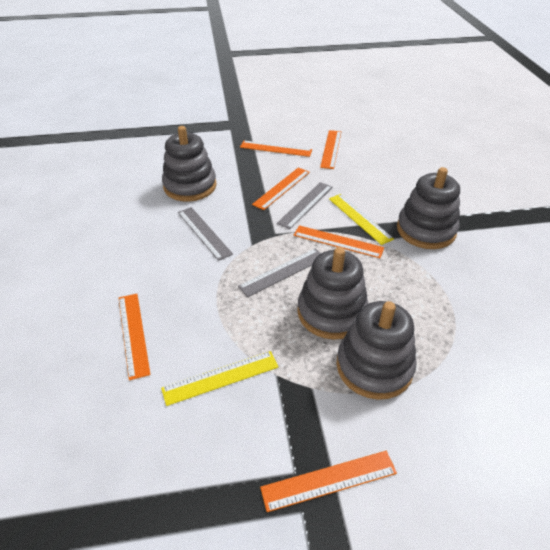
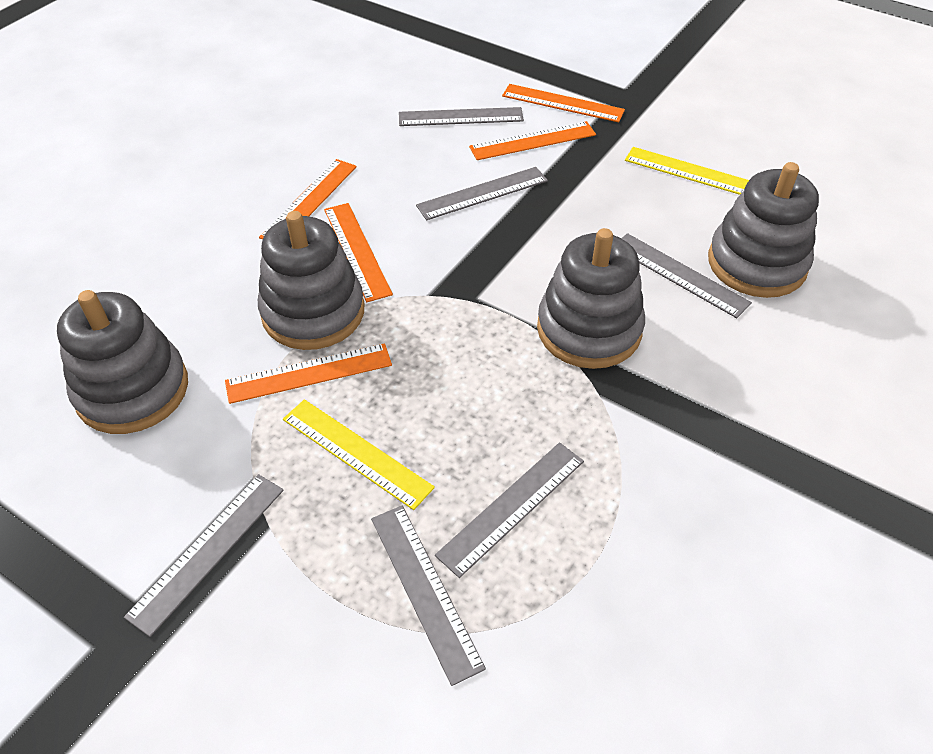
grey ruler: 3 -> 6
orange ruler: 6 -> 5

